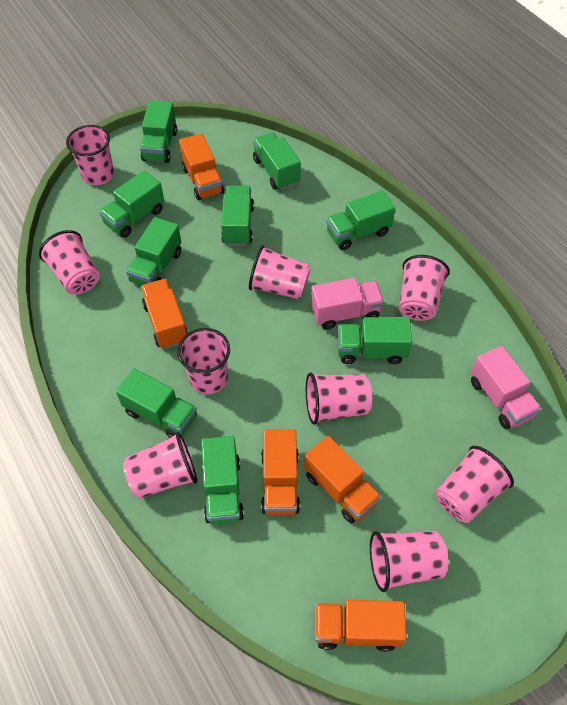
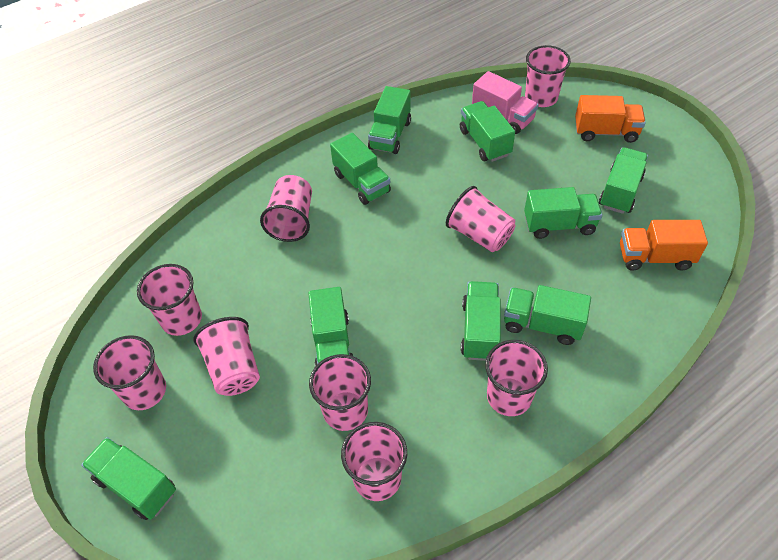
orange truck: 5 -> 2
pink truck: 2 -> 1

